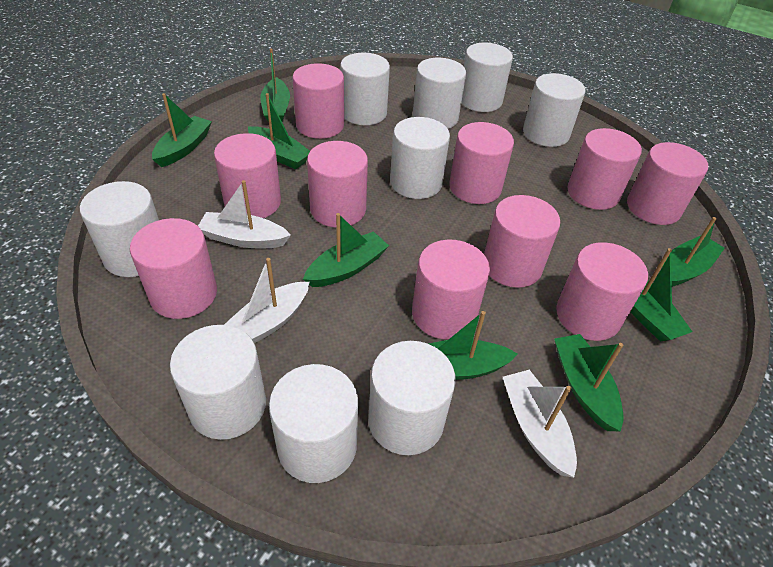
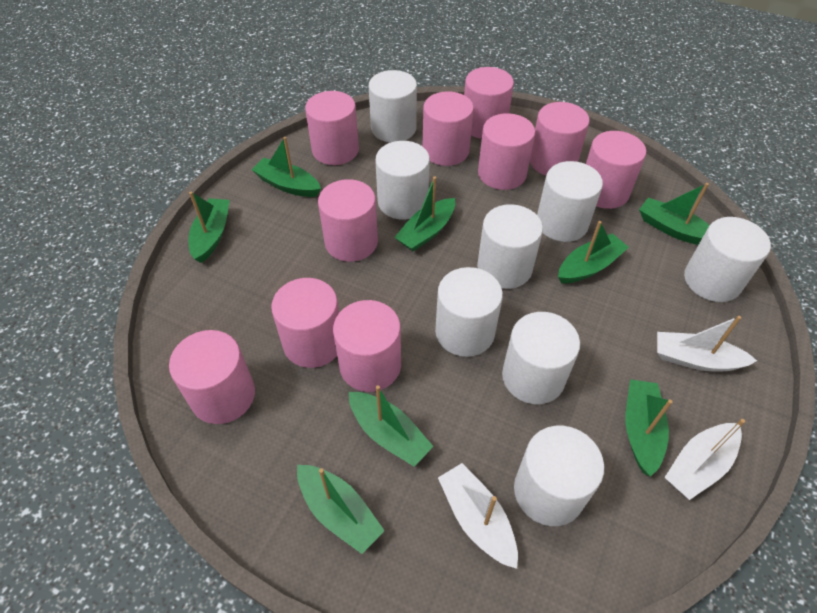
white cylinder: 9 -> 8

